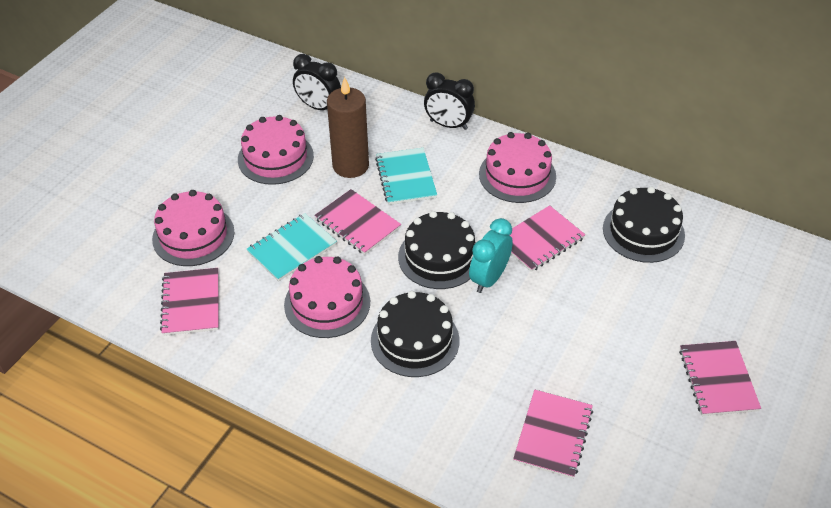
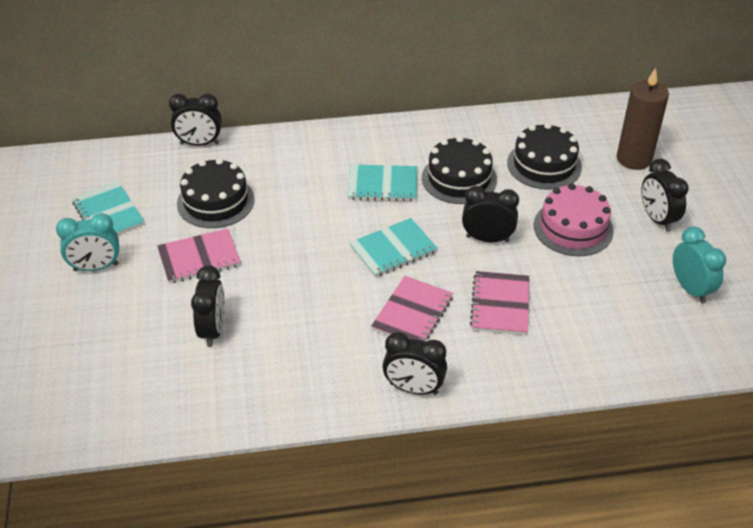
black clock: 2 -> 5
pink cake: 4 -> 1
pink notebook: 5 -> 3
turquoise clock: 1 -> 2
turquoise notebook: 2 -> 3

